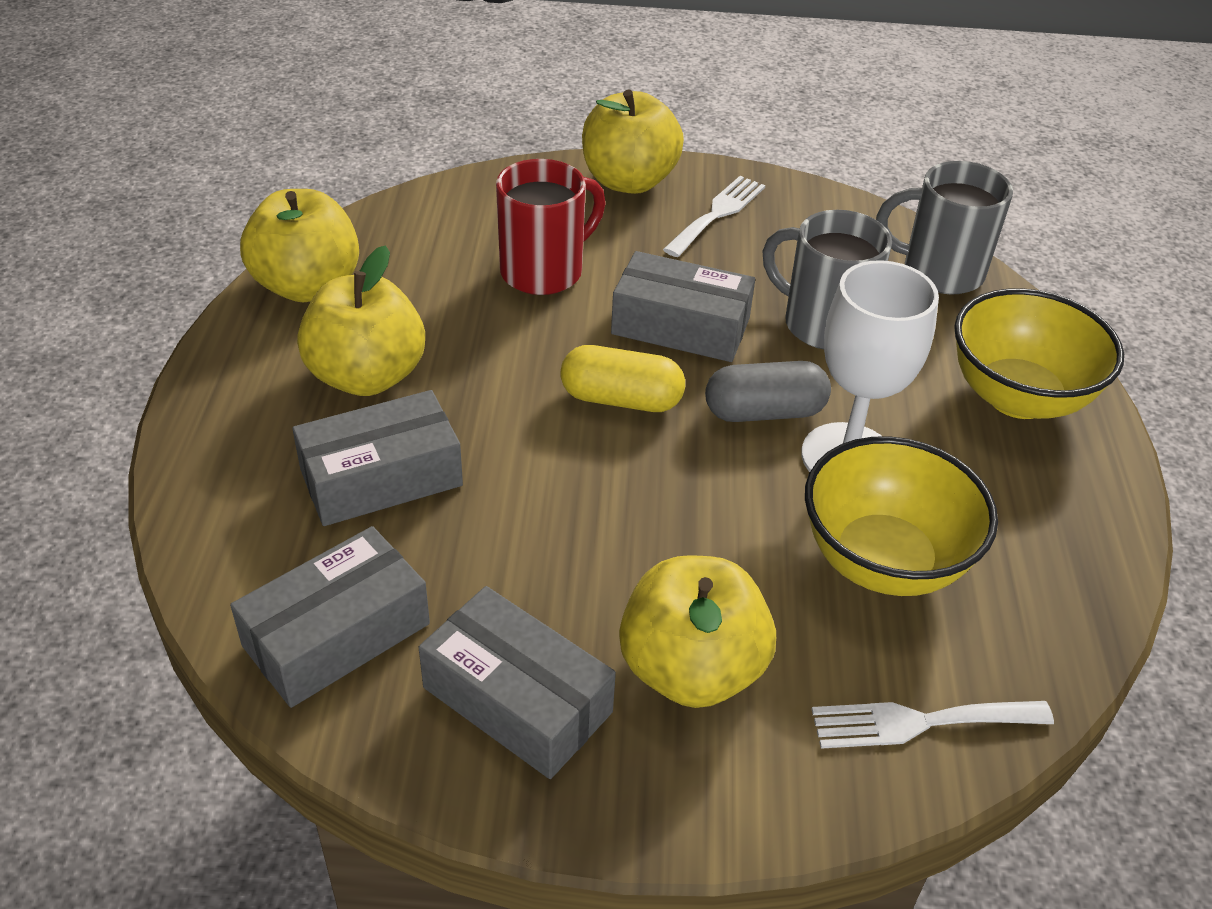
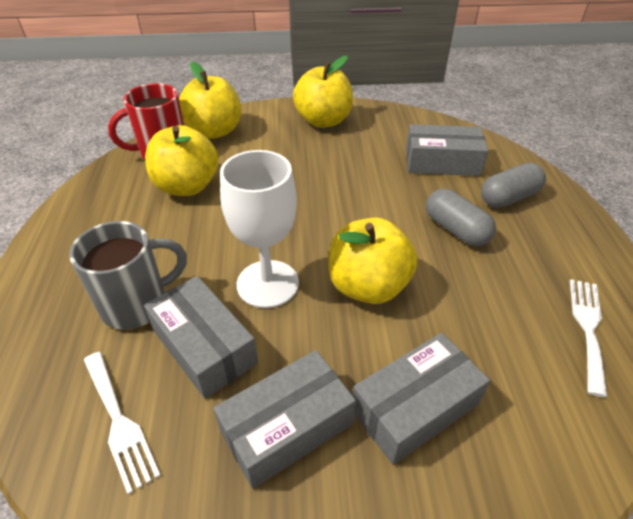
grey capsule: 1 -> 2
grey mug: 2 -> 1
yellow bowl: 2 -> 0
yellow capsule: 1 -> 0

